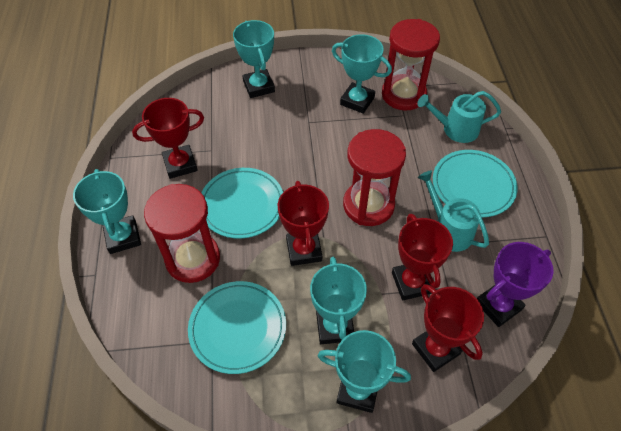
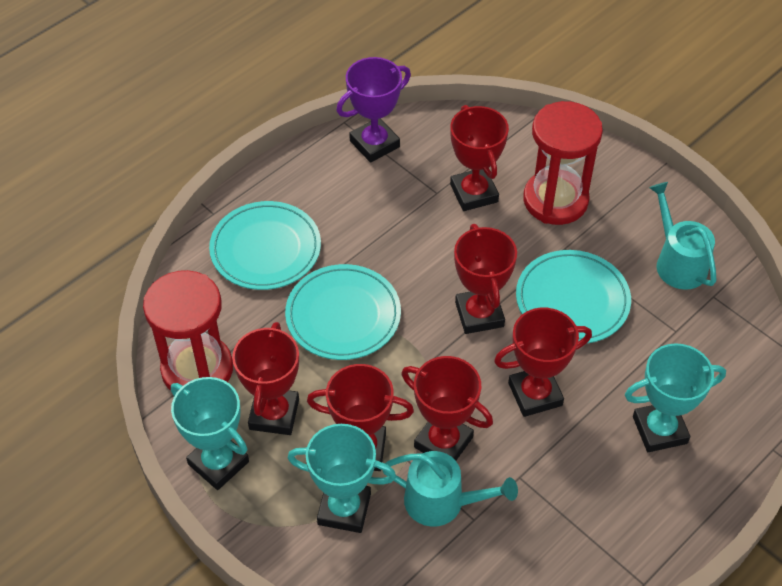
red hourglass: 3 -> 2
red trophy: 4 -> 6
turquoise trophy: 5 -> 3

